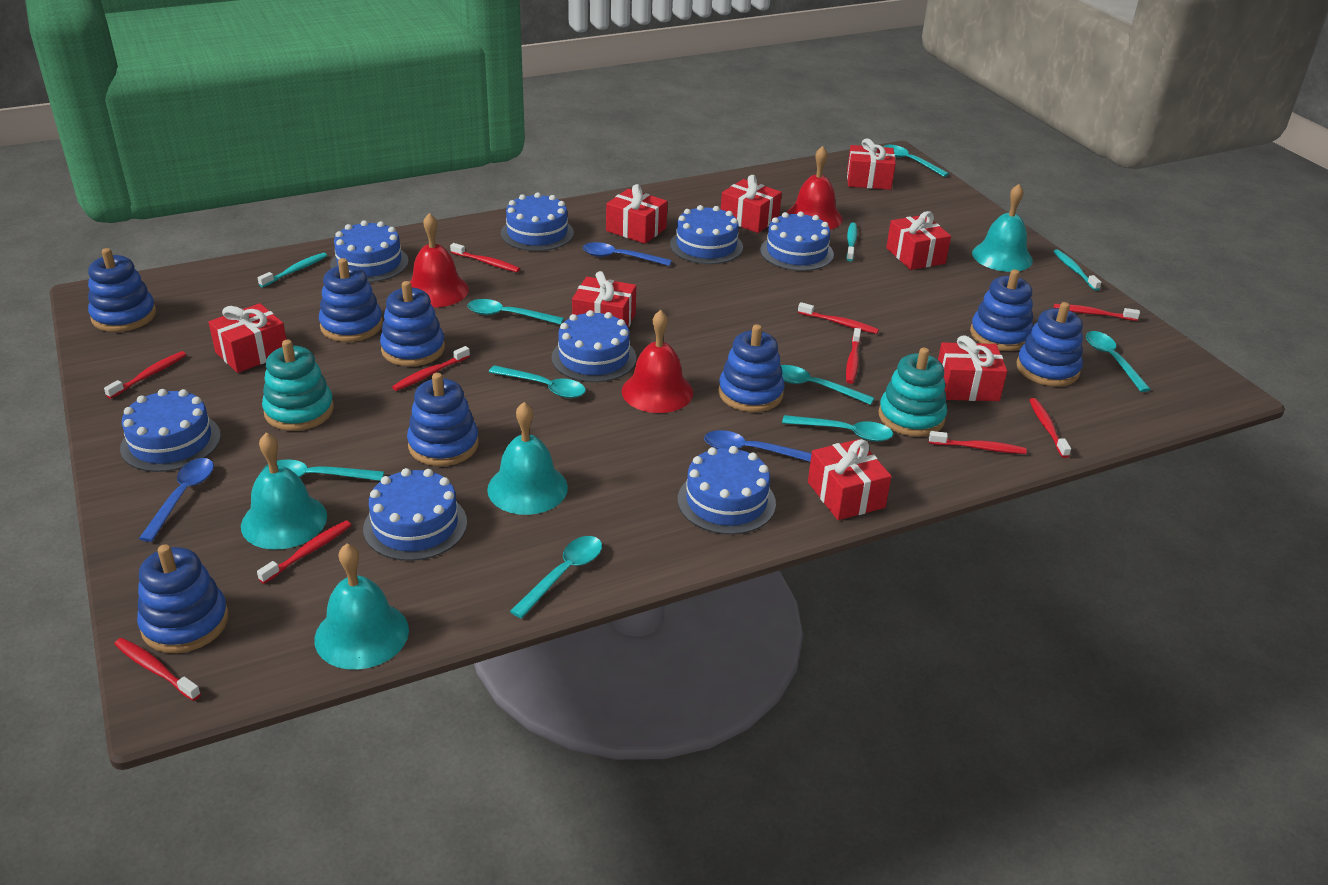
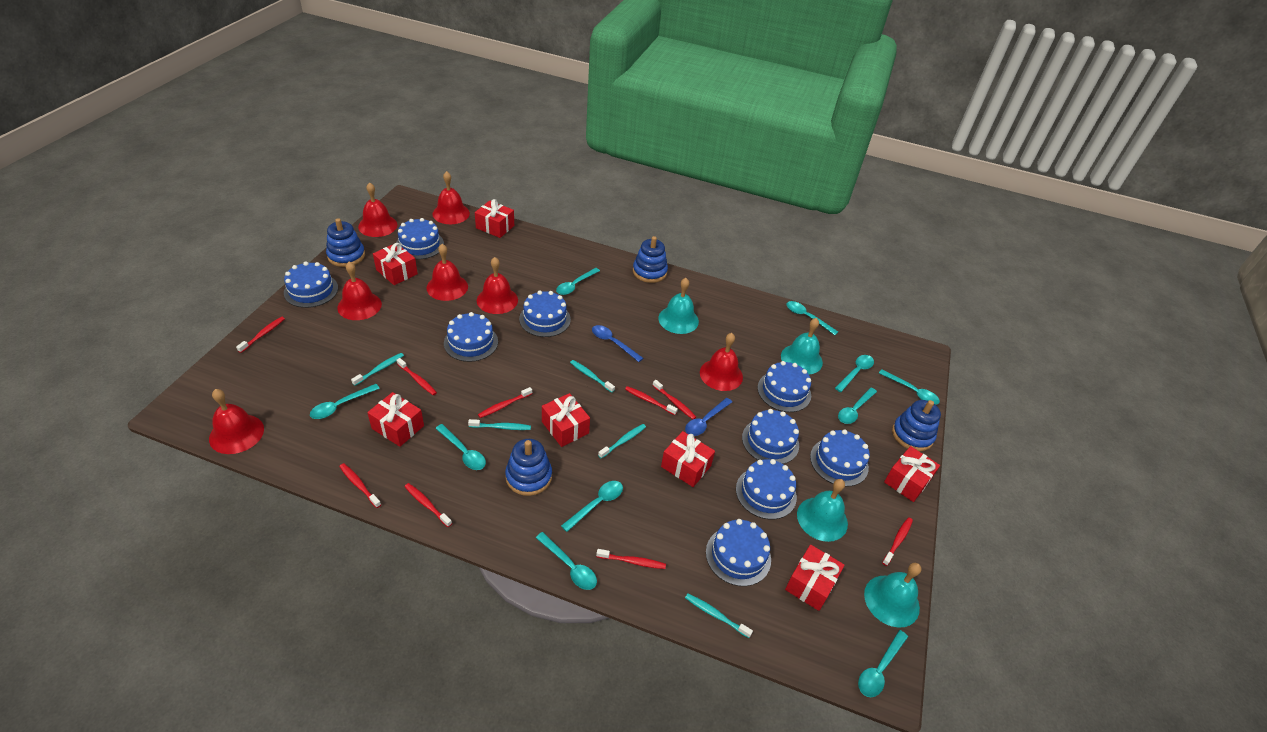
blue cake: 8 -> 9
blue spoon: 3 -> 2
blue stacking toy: 8 -> 4
red bell: 3 -> 7
red gift: 8 -> 7
red toothbrush: 10 -> 9
turquoise spoon: 8 -> 10
turquoise stacking toy: 2 -> 0
turquoise toothbrush: 3 -> 5

